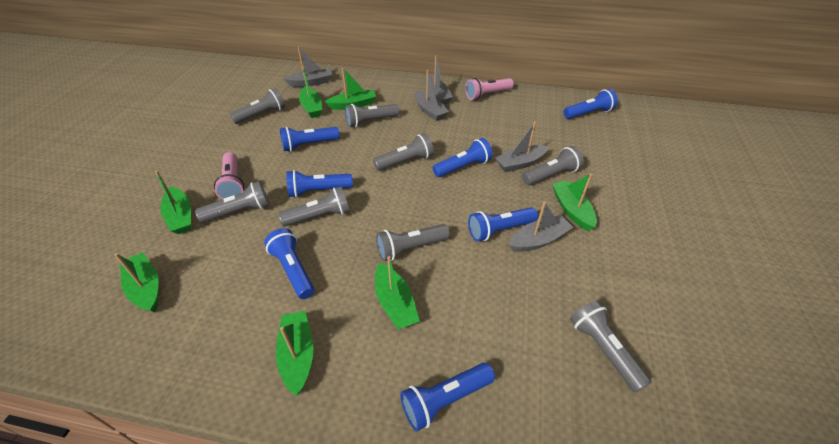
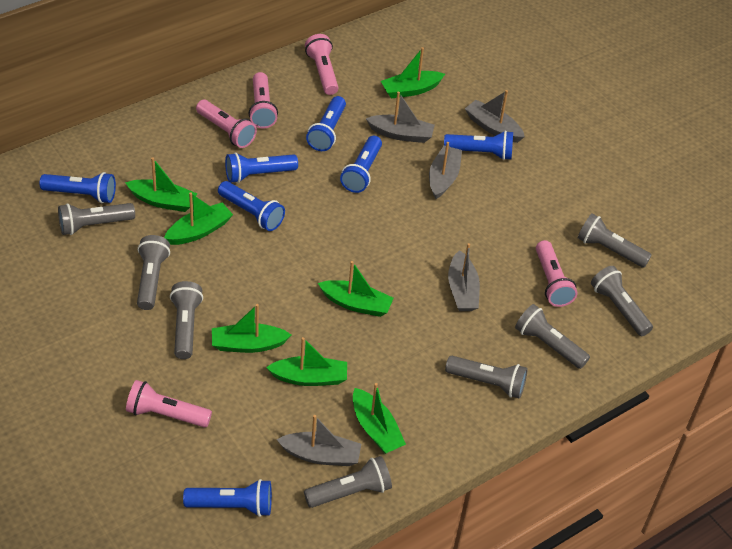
pink flashlight: 2 -> 5

